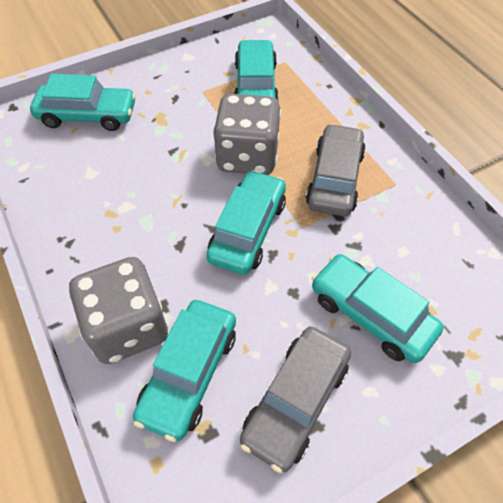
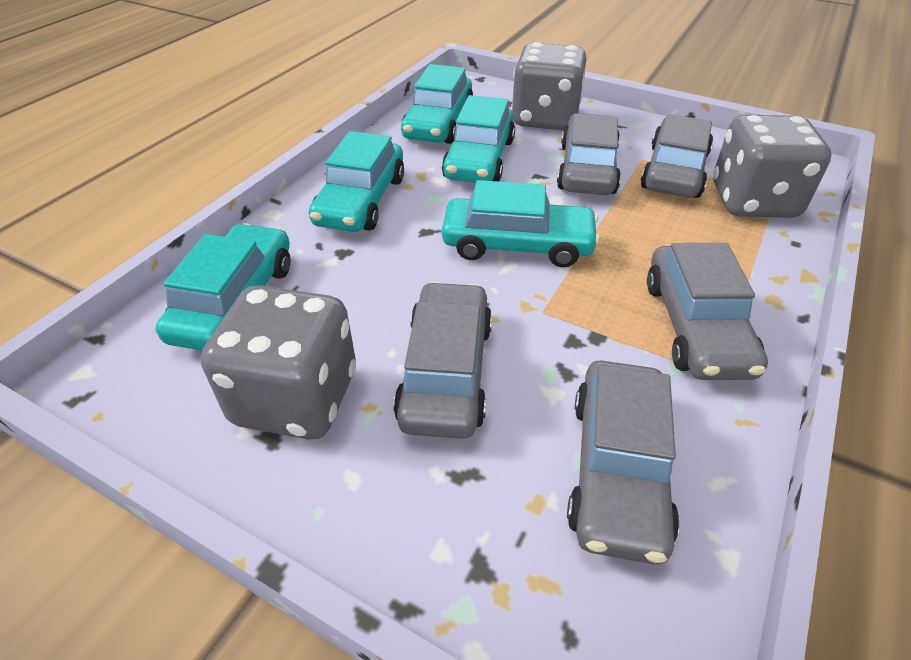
grey car: 2 -> 5
grey dice: 2 -> 3

